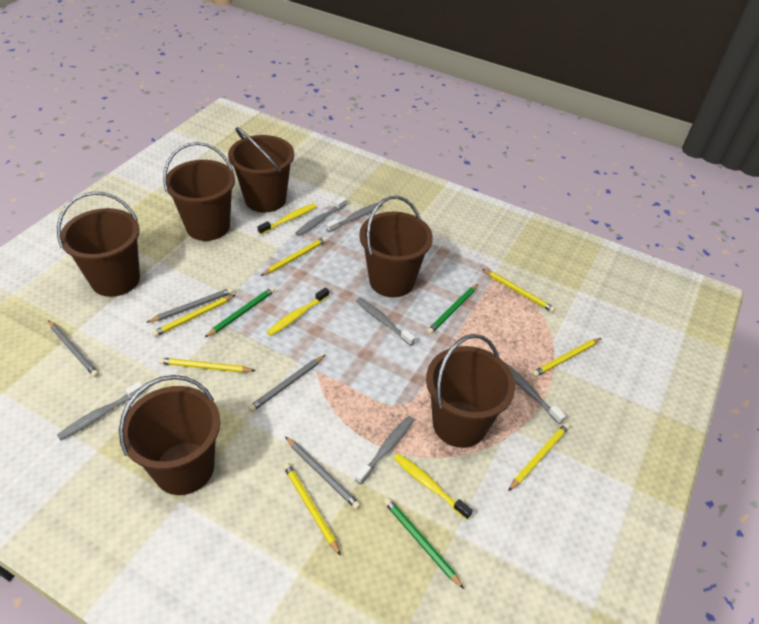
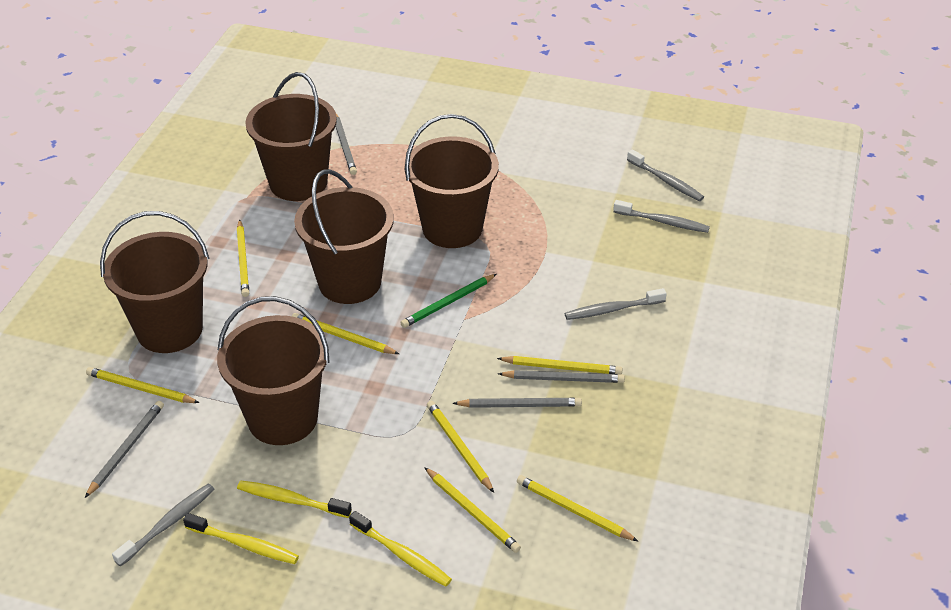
brown bucket: 6 -> 5
green pencil: 3 -> 1
grey toothbrush: 6 -> 4

